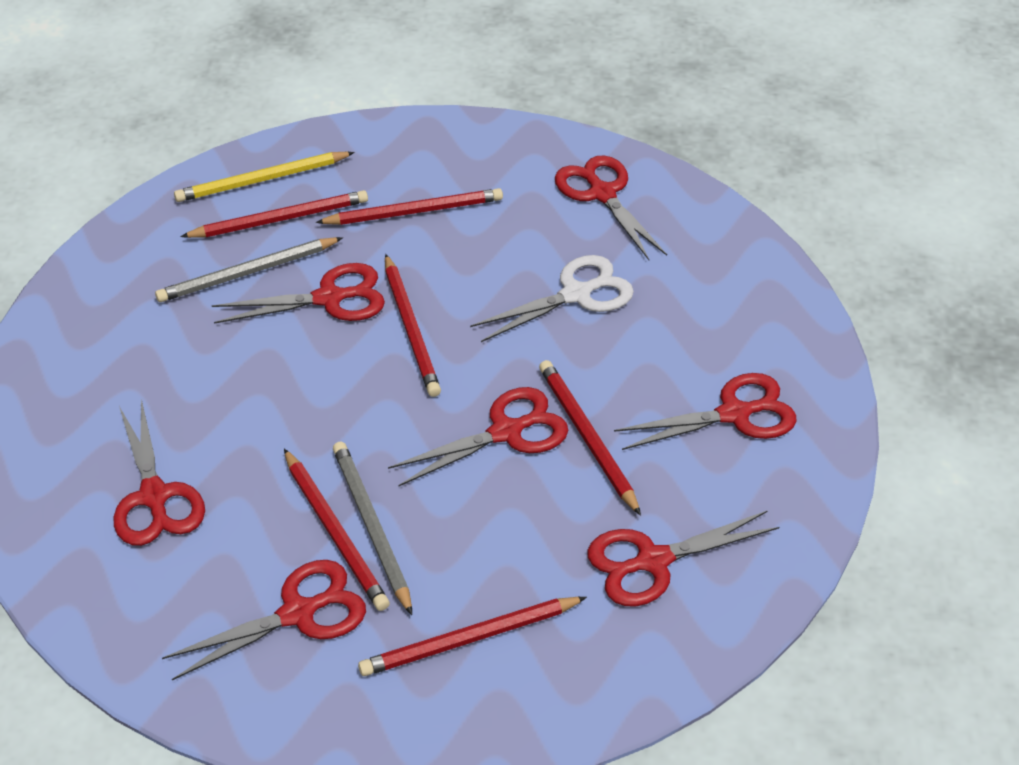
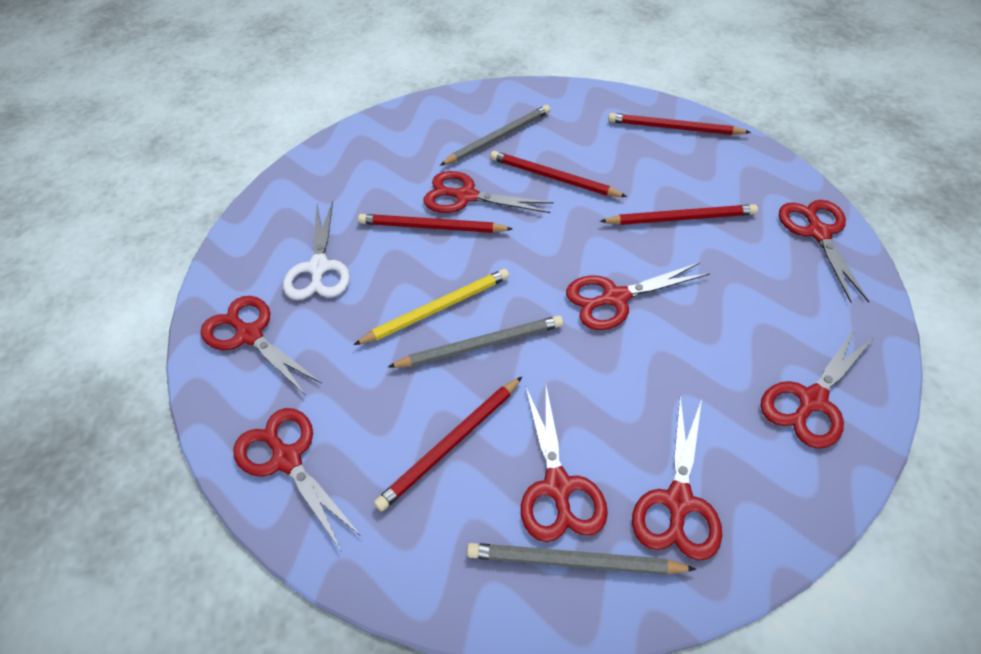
grey pencil: 2 -> 3
red pencil: 6 -> 5
red scissors: 7 -> 8

